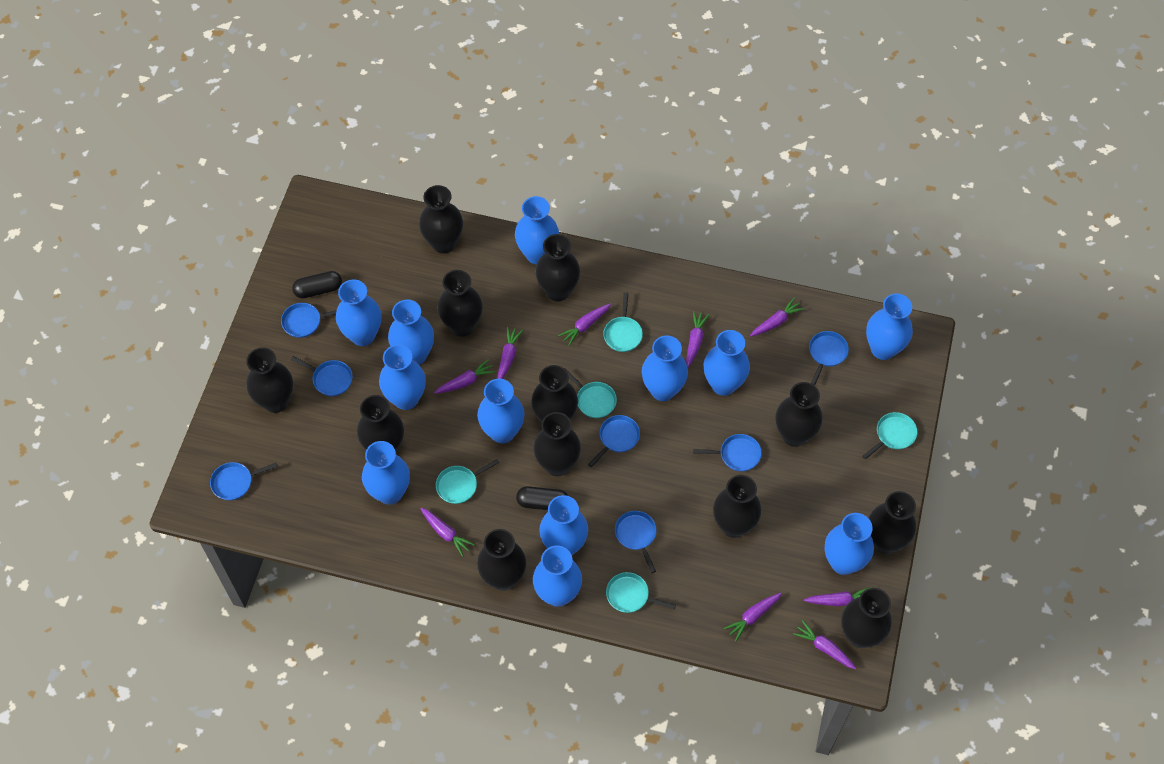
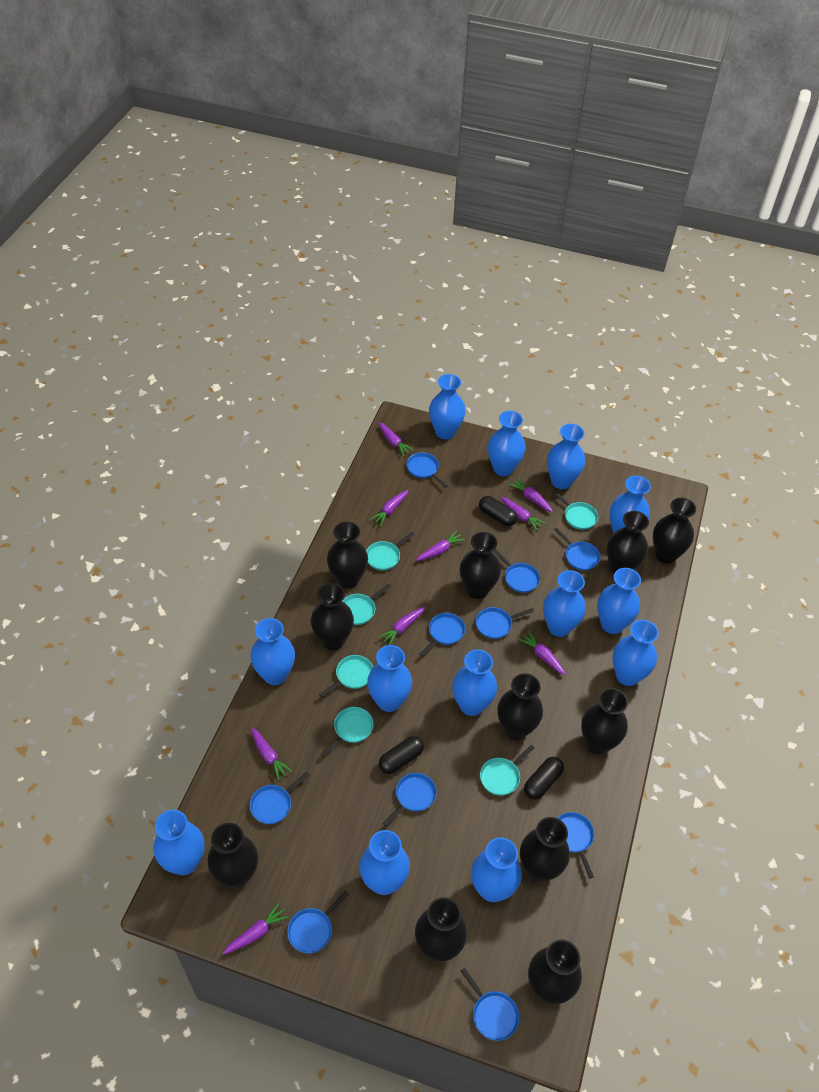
black capsule: 2 -> 3
black vase: 12 -> 11
blue pan: 7 -> 10
blue vase: 12 -> 13
turquoise pan: 5 -> 6

